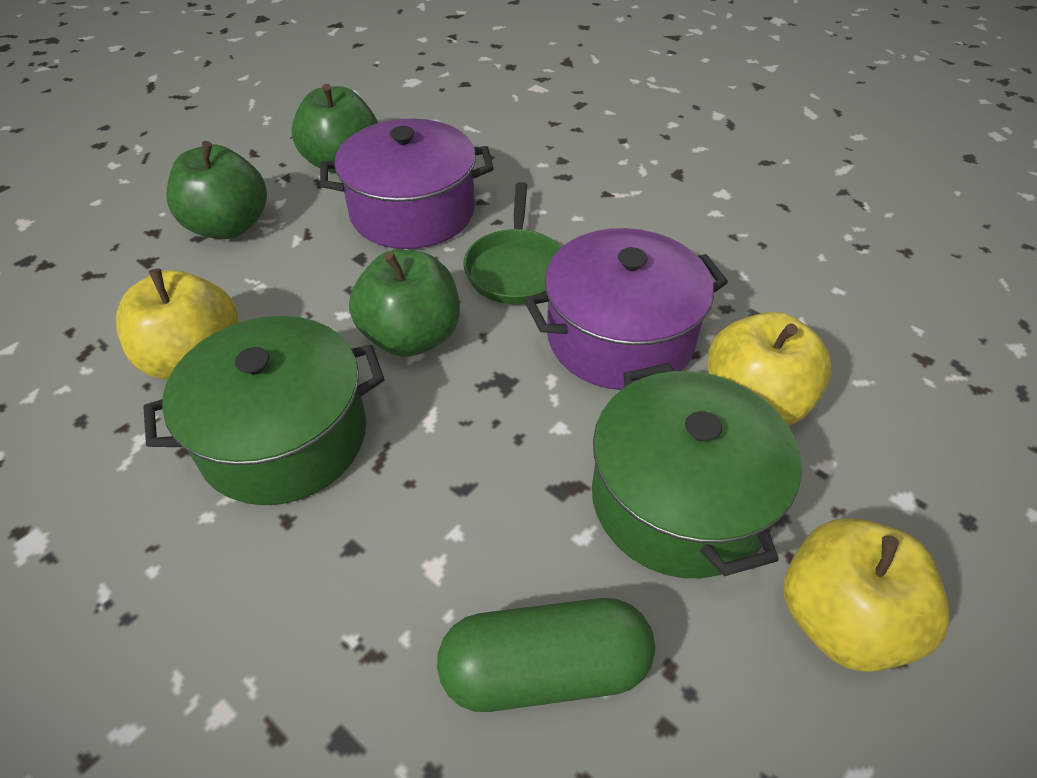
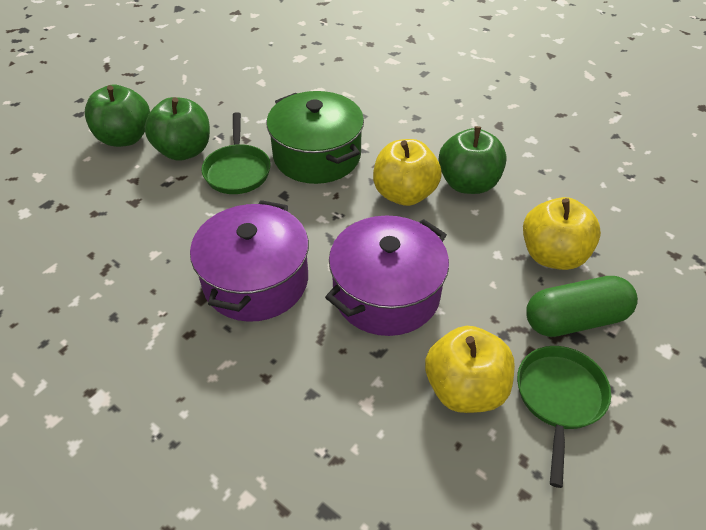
green pan: 1 -> 2
green pot: 2 -> 1

